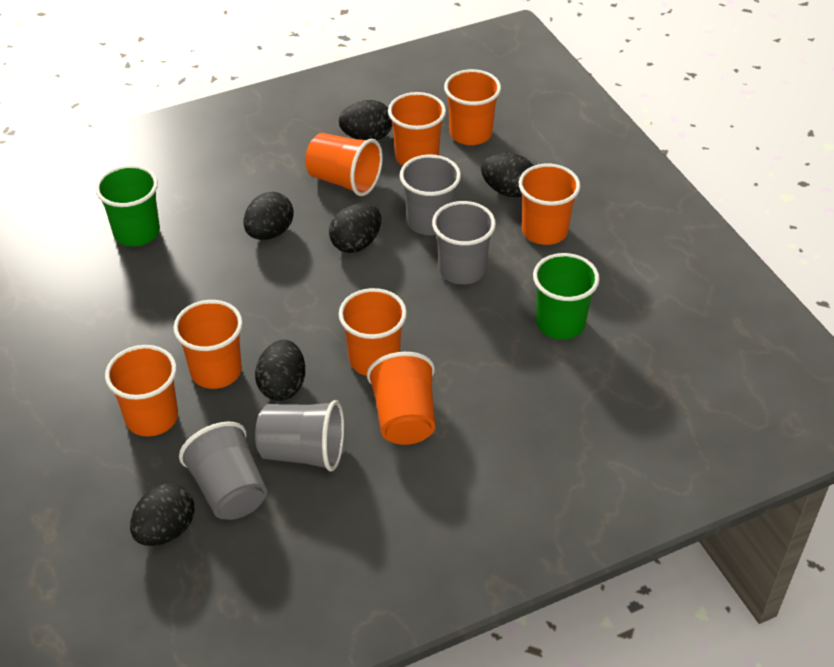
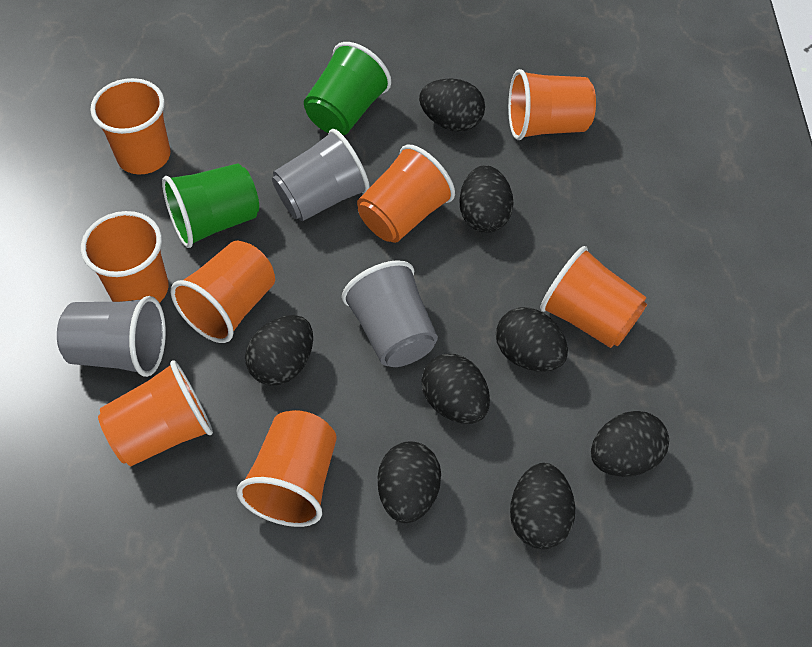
black egg: 6 -> 8
grey cup: 4 -> 3

